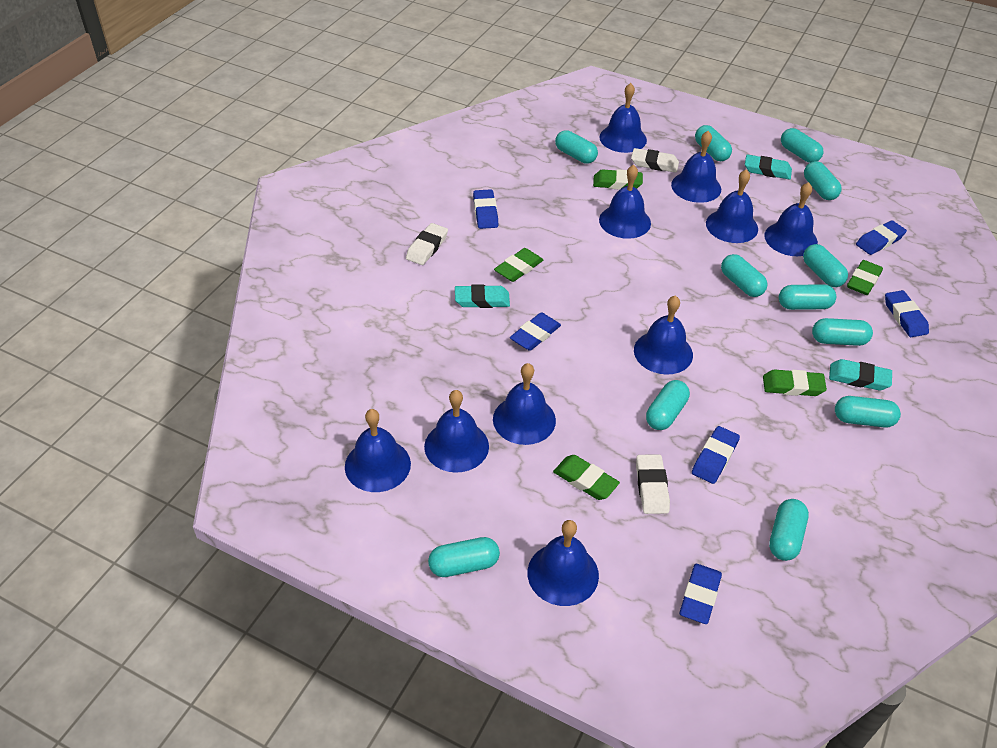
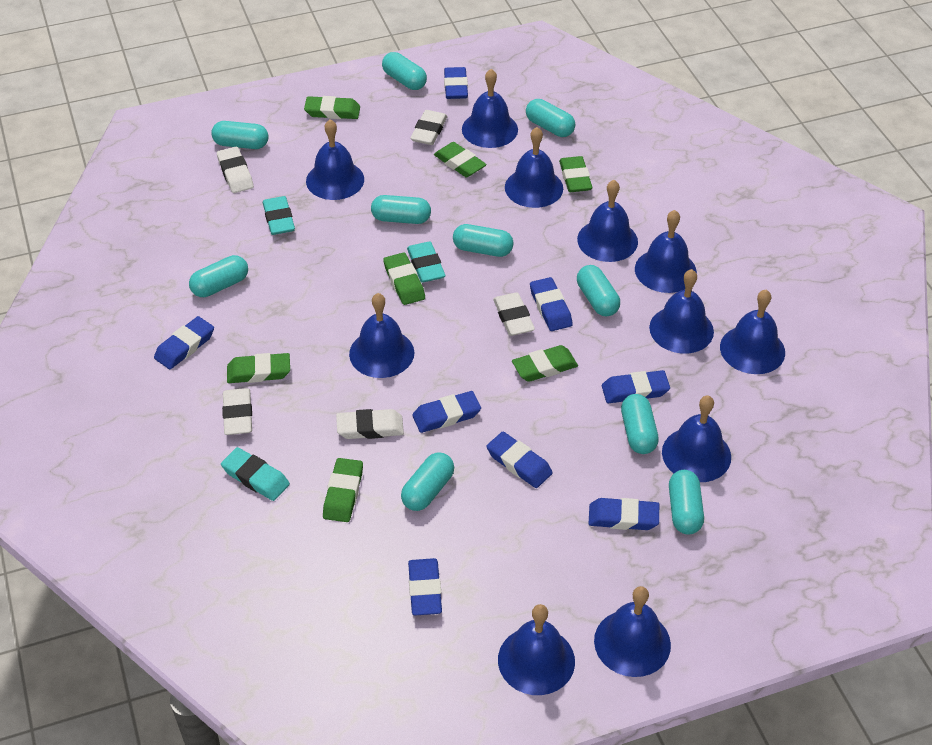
blue bell: 10 -> 11
blue eraser: 6 -> 8
green eraser: 5 -> 7
turquoise capsule: 12 -> 10
white eraser: 3 -> 5

